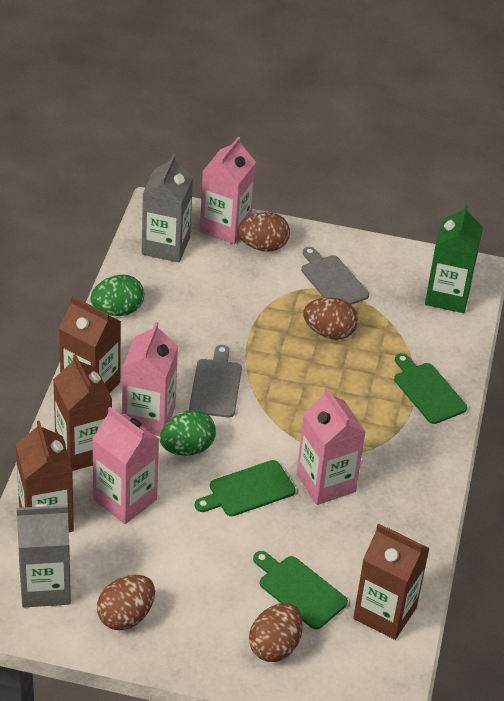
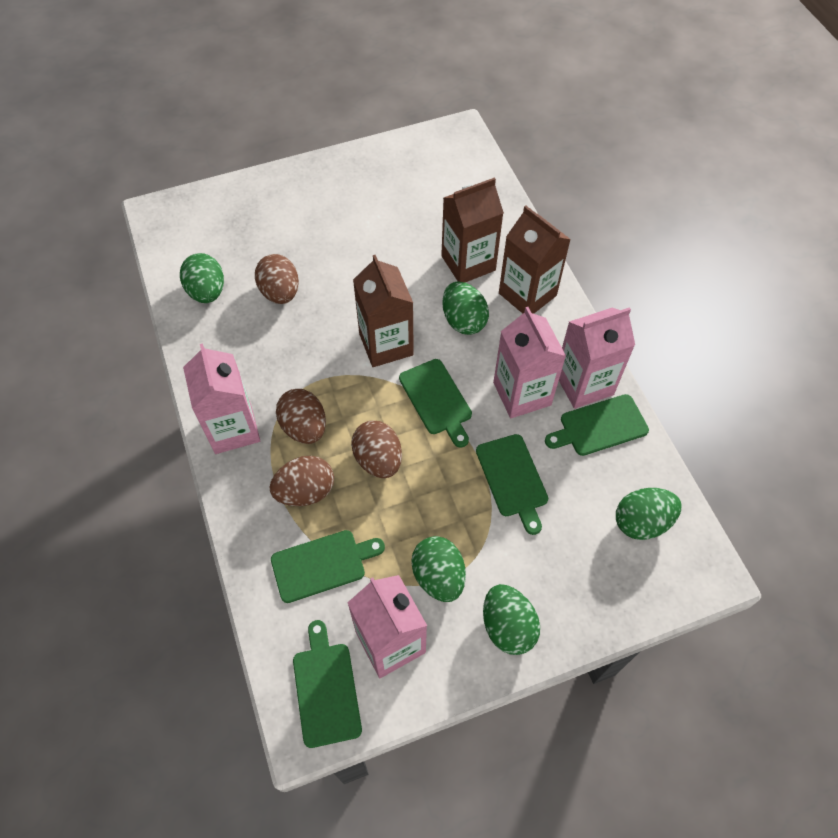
brown carton: 4 -> 3
green carton: 1 -> 0
green cutting board: 3 -> 5
green egg: 2 -> 5
grey carton: 2 -> 0
grey cutting board: 2 -> 0

